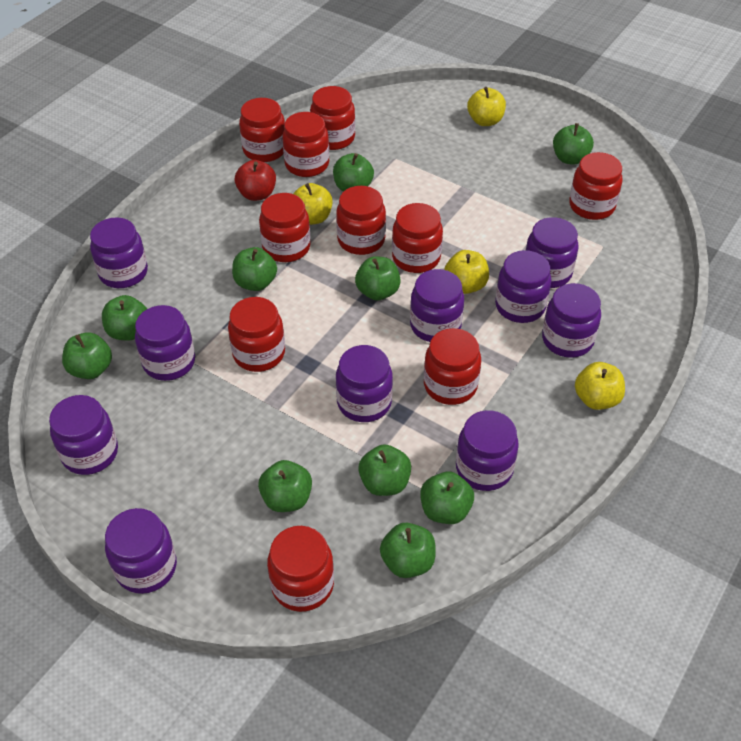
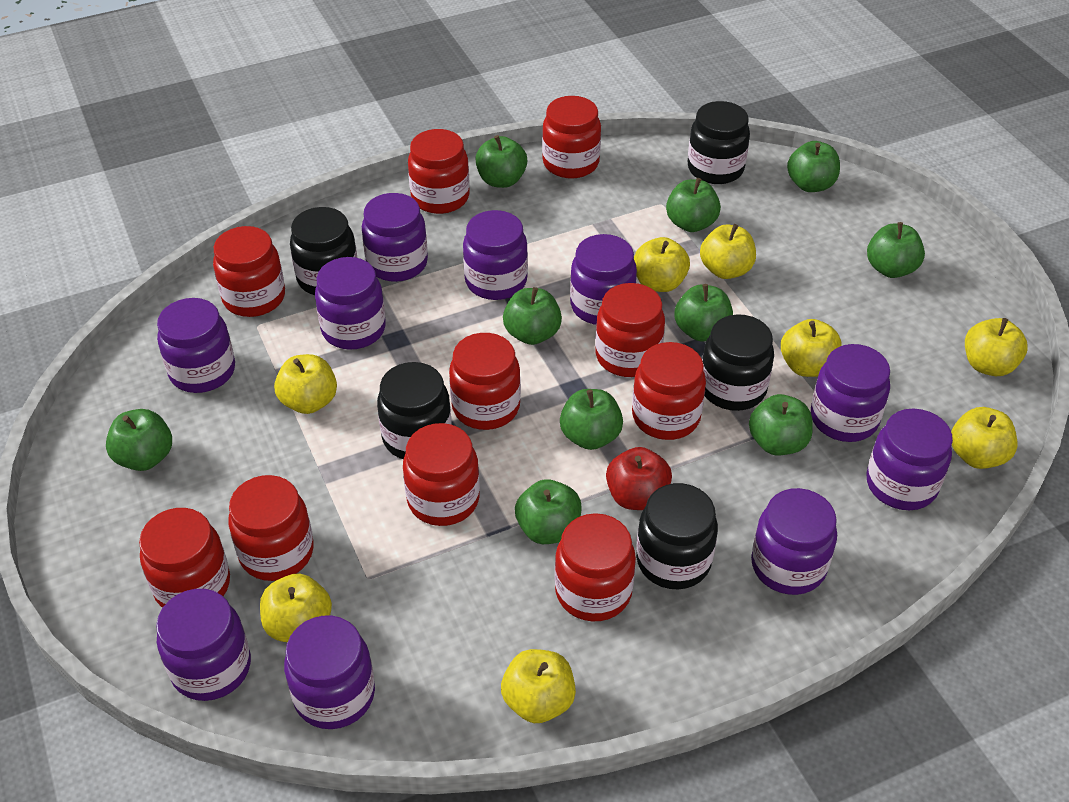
black jar: 0 -> 5
yellow apple: 4 -> 8

